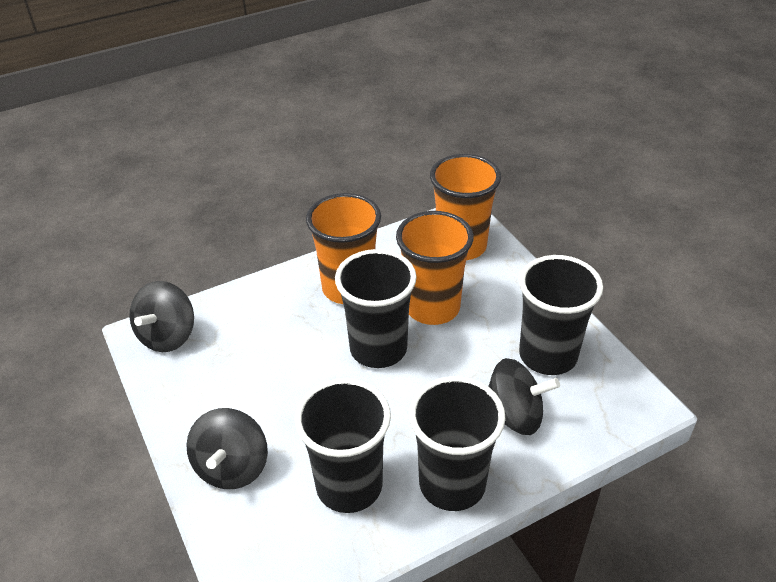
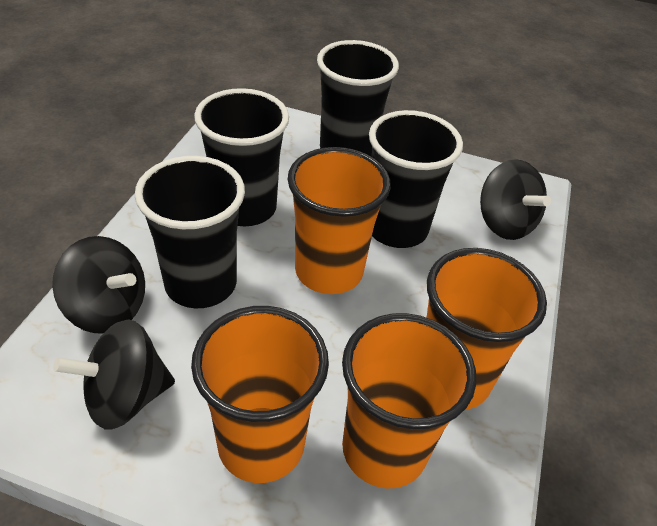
orange cup: 3 -> 4

